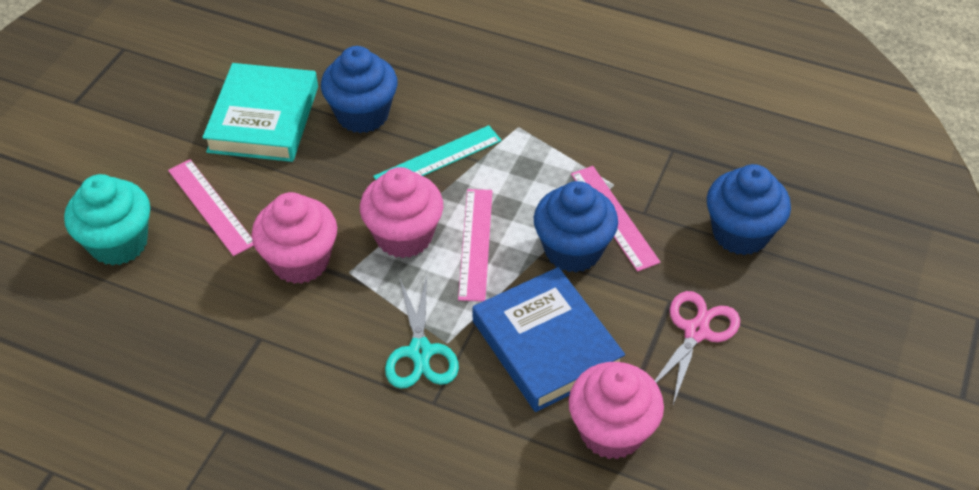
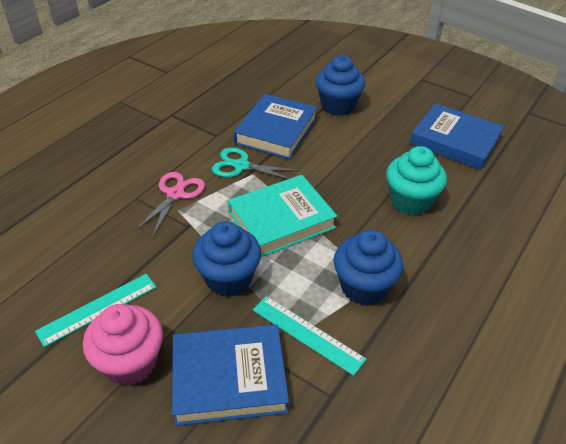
blue book: 1 -> 3
pink cupcake: 3 -> 1
pink ruler: 3 -> 0
turquoise ruler: 1 -> 2

